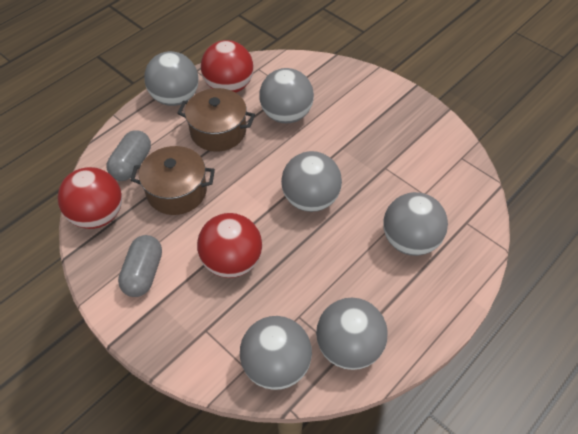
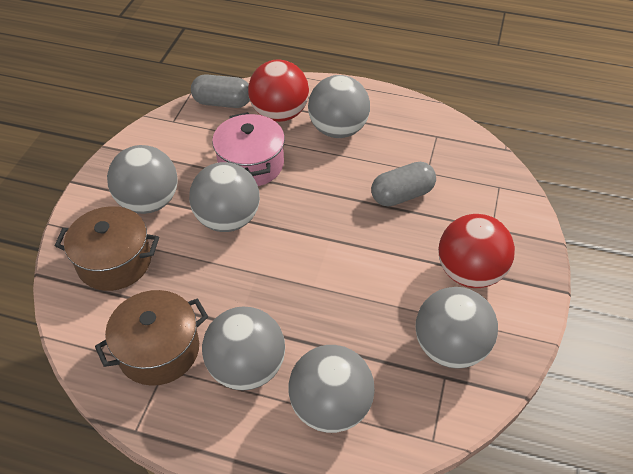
pink pot: 0 -> 1
red ball: 3 -> 2

